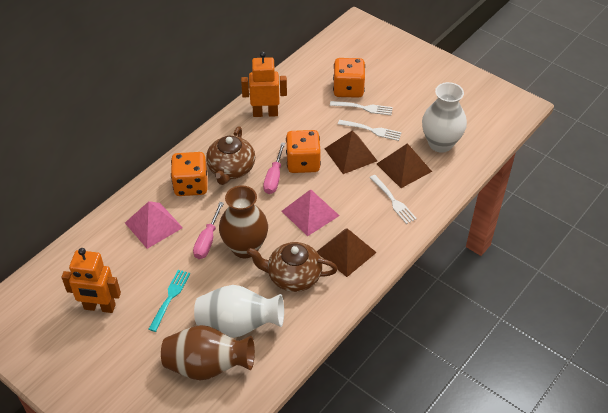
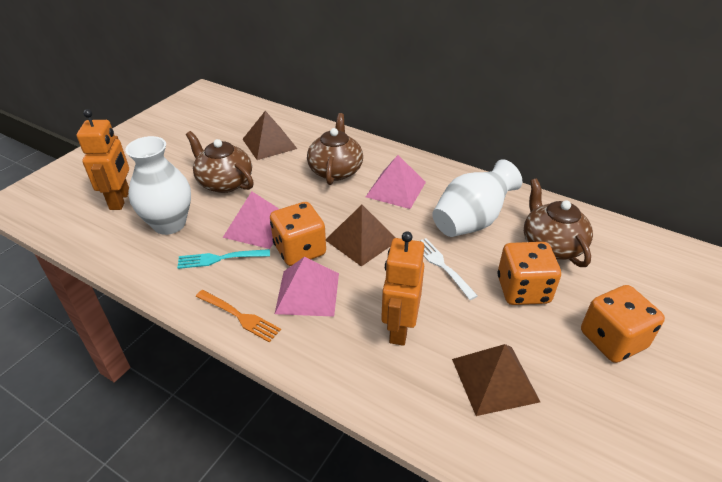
brown teapot: 2 -> 3
brown vase: 2 -> 0
orange fork: 0 -> 1
pink pyramid: 2 -> 3
pink screwdriver: 2 -> 0
white fork: 3 -> 1

